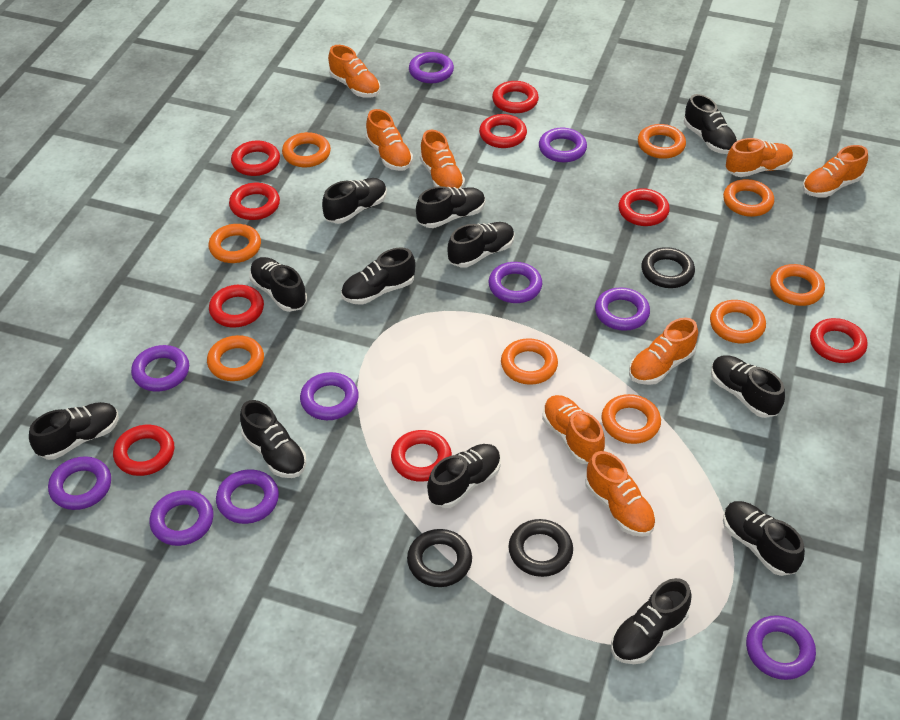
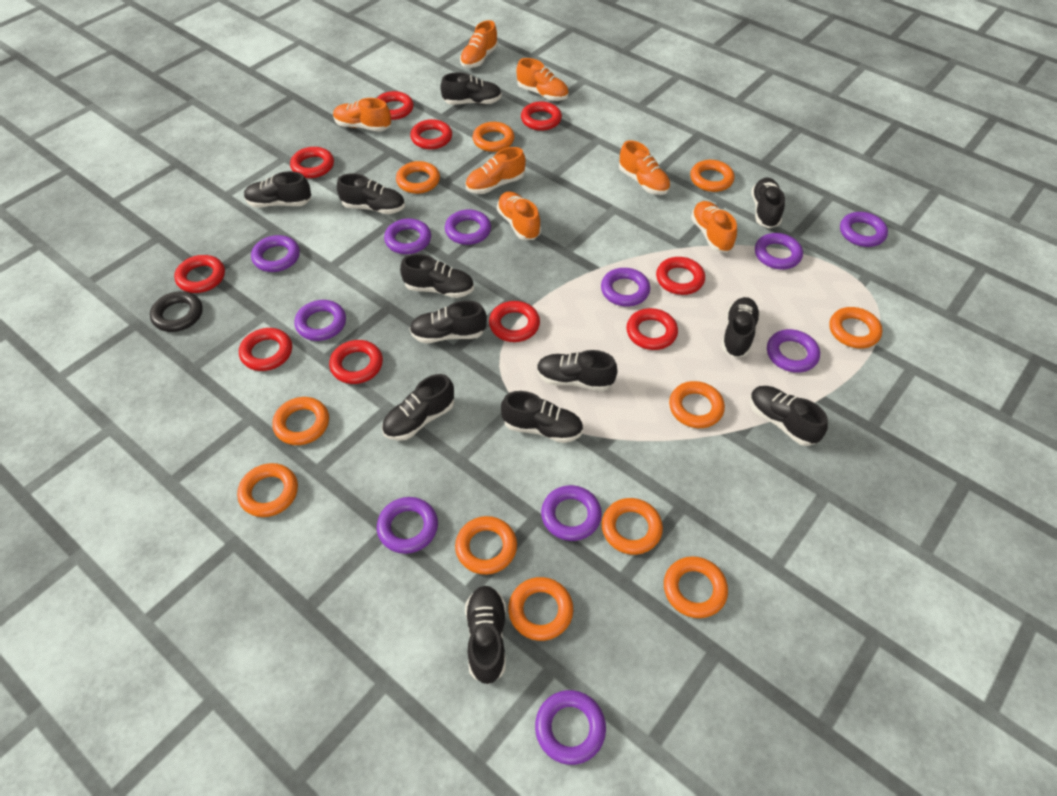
black ring: 3 -> 1
orange ring: 9 -> 11
orange shoe: 8 -> 7
purple ring: 10 -> 11
red ring: 9 -> 10

